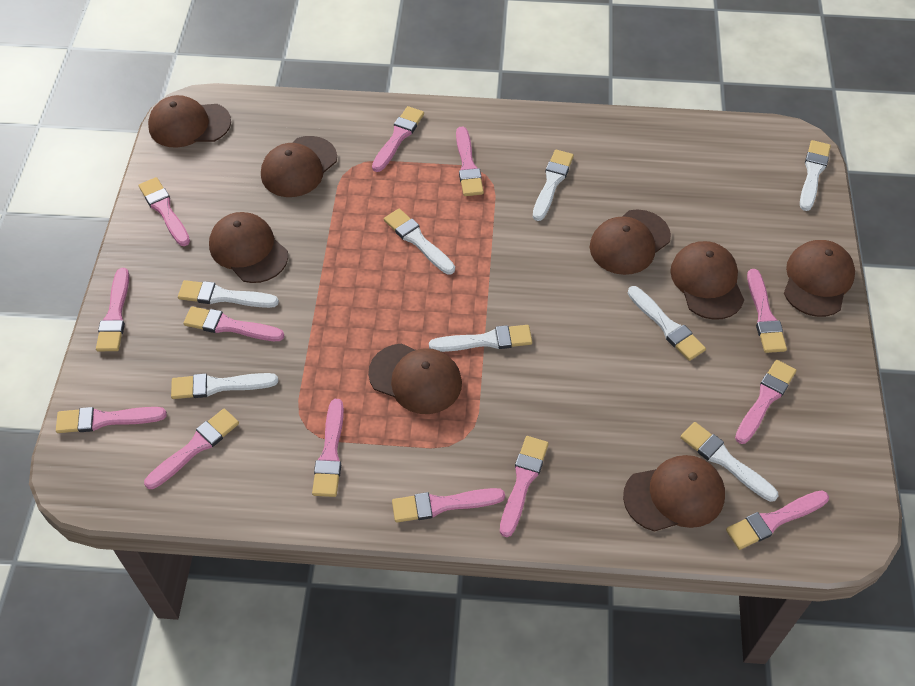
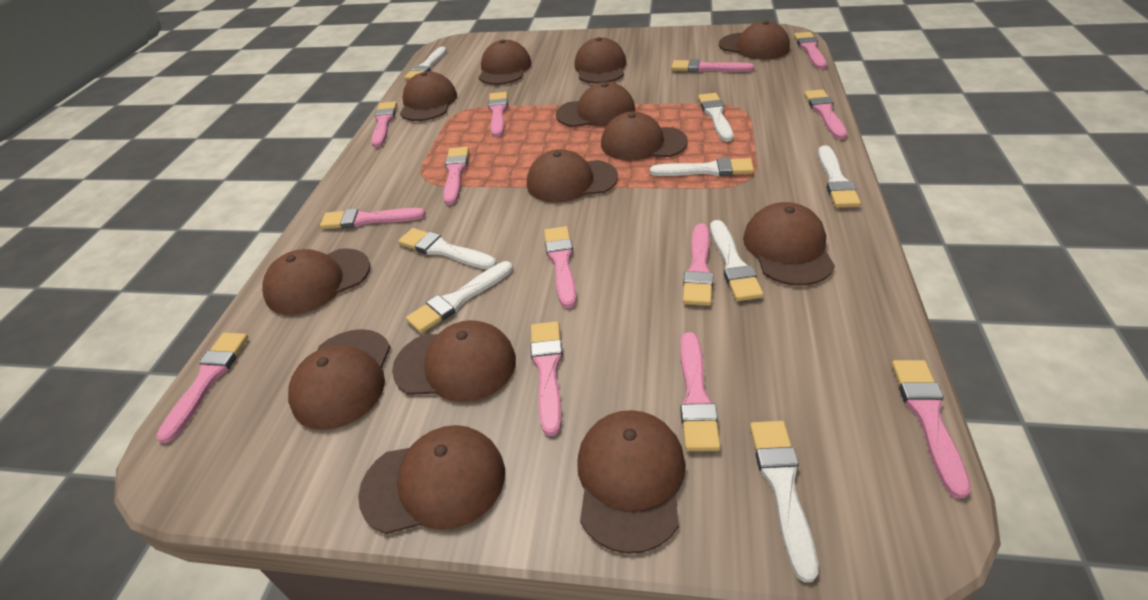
brown cap: 8 -> 13

